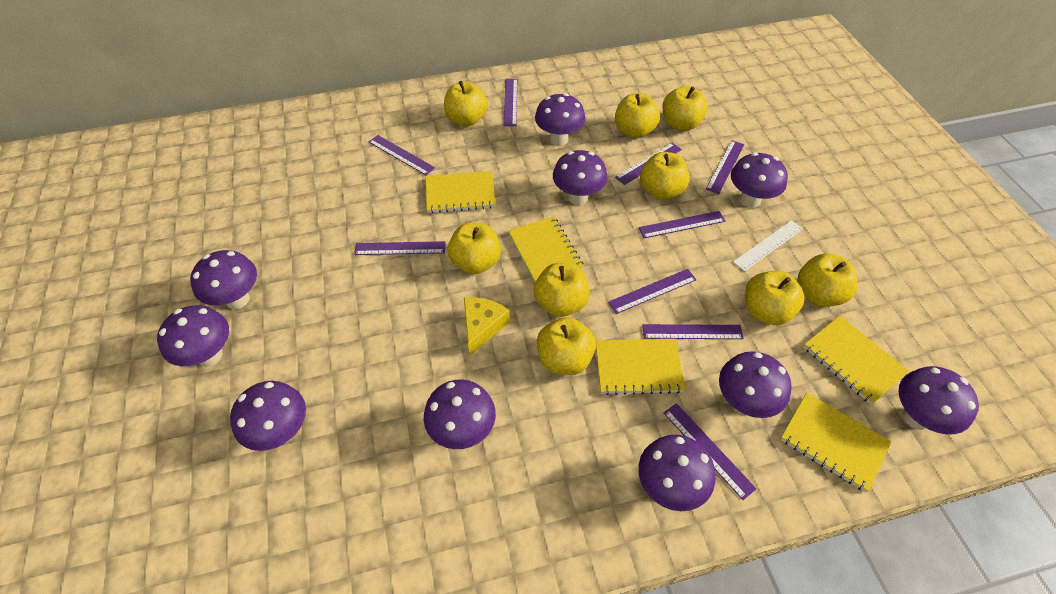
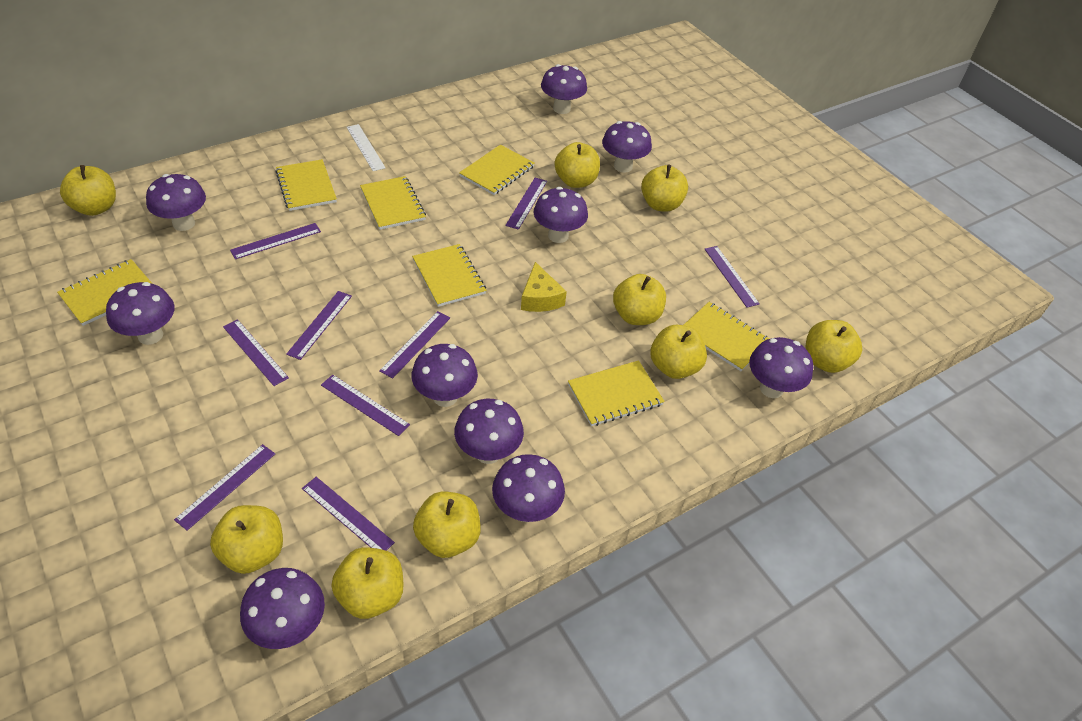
yellow notebook: 5 -> 7

